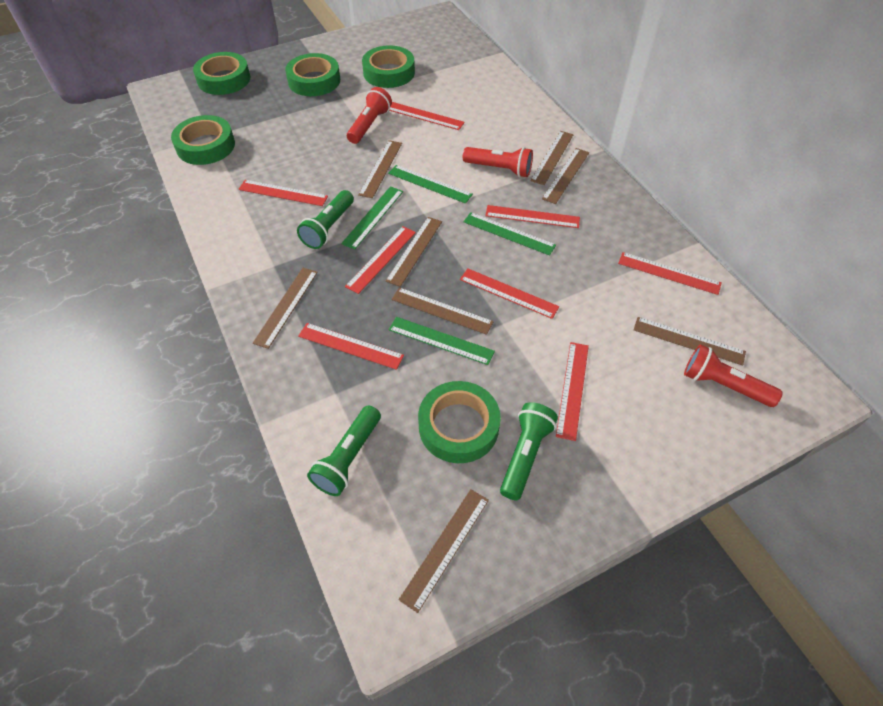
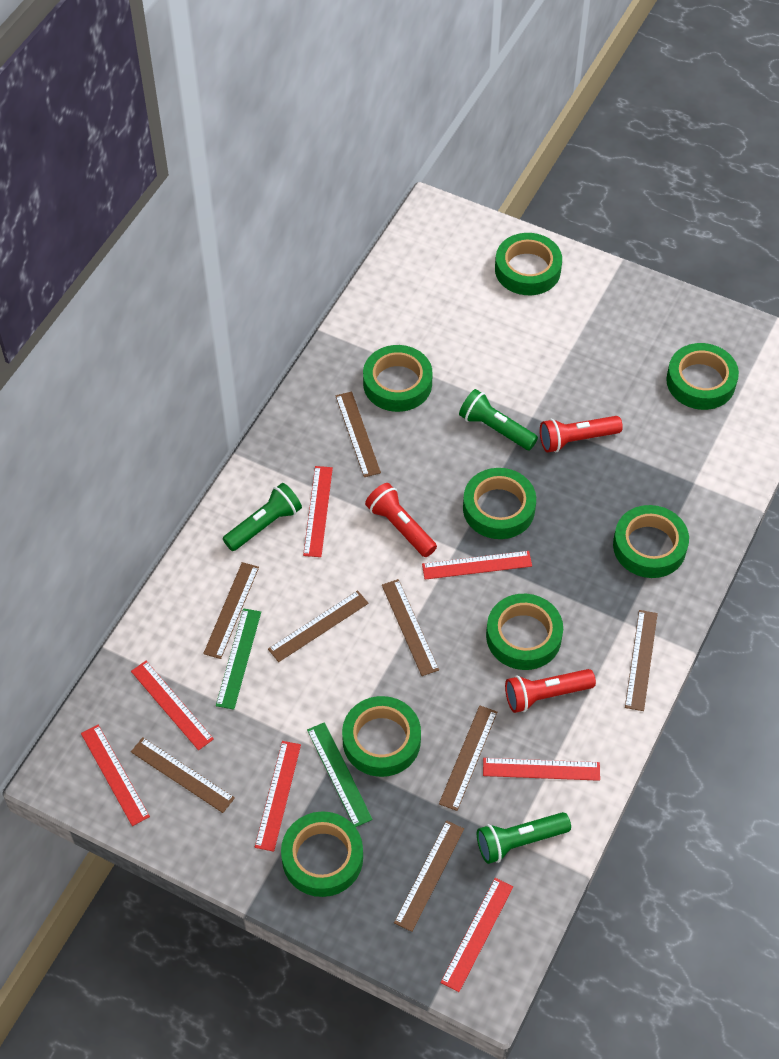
green ruler: 4 -> 2
green tape: 5 -> 8
red ruler: 8 -> 7

